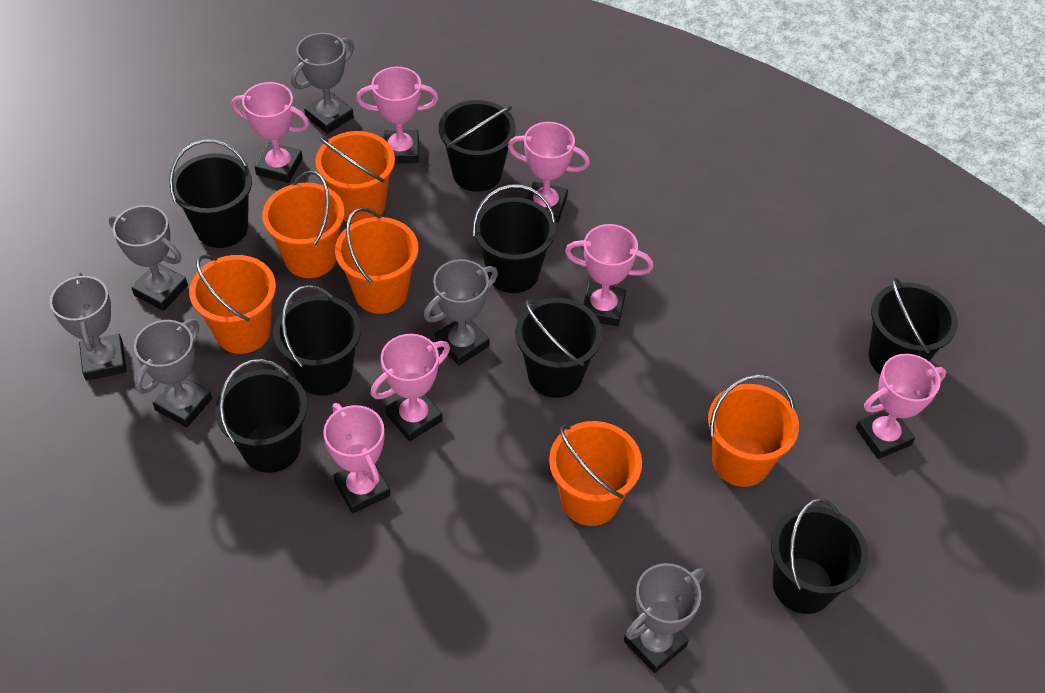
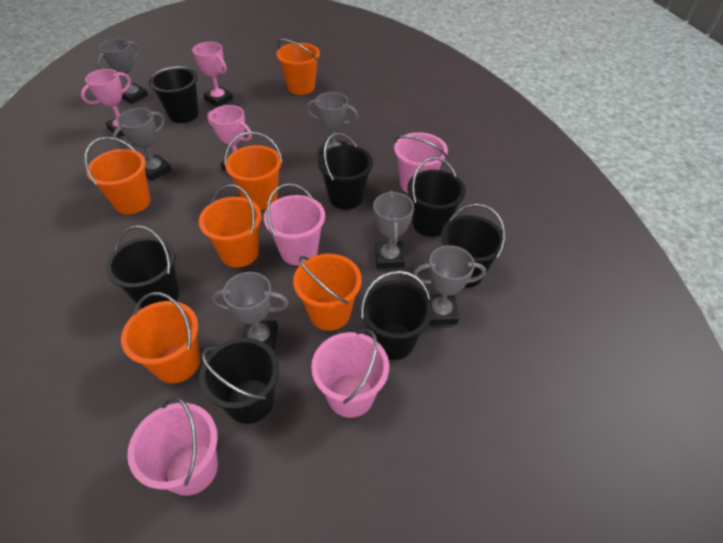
black bucket: 8 -> 7
pink bucket: 0 -> 4
pink trophy: 7 -> 3

